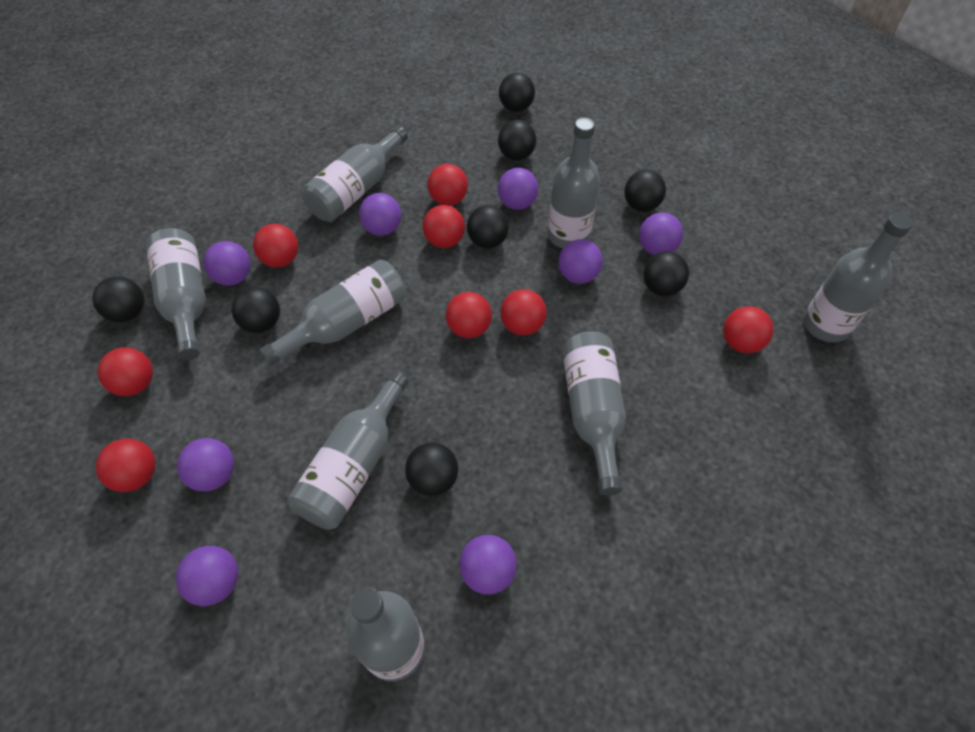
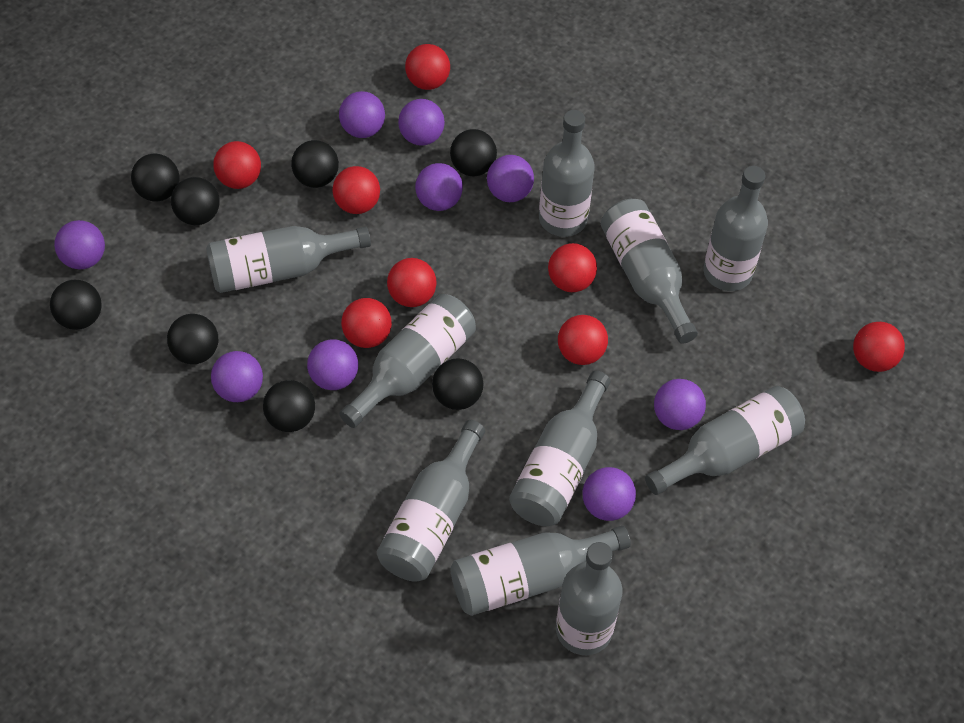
grey bottle: 8 -> 10
purple ball: 8 -> 9

